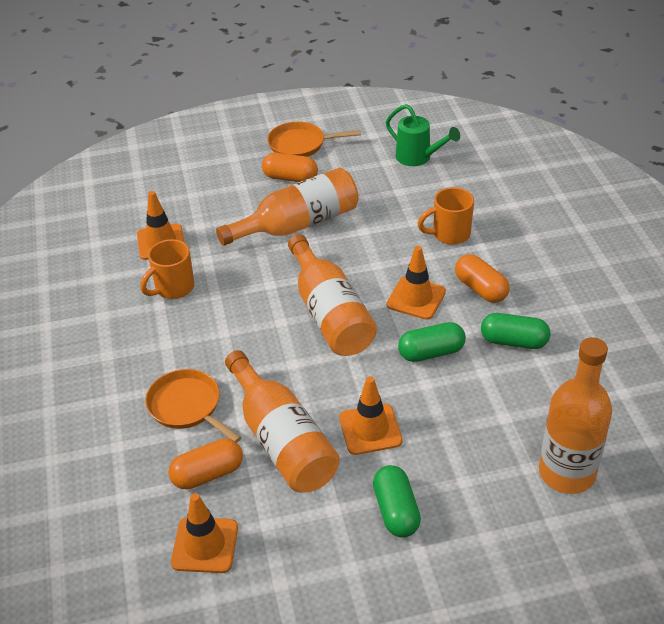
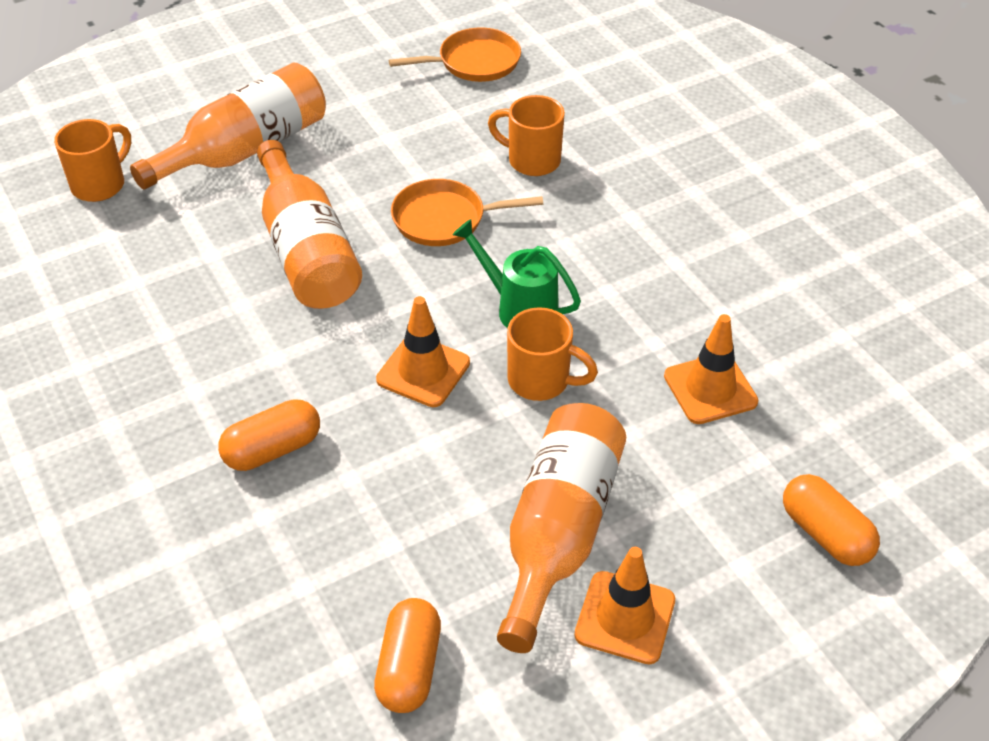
green capsule: 3 -> 0
orange bottle: 4 -> 3
orange mug: 2 -> 3
orange traffic cone: 4 -> 3

